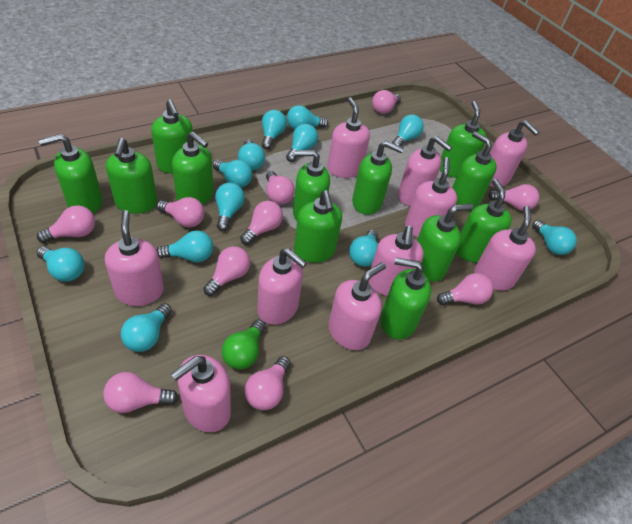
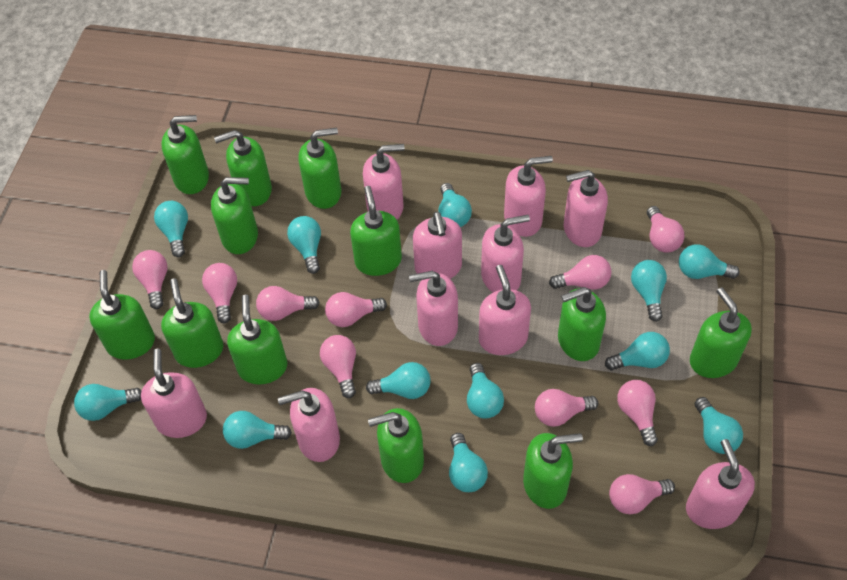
green light bulb: 1 -> 0

